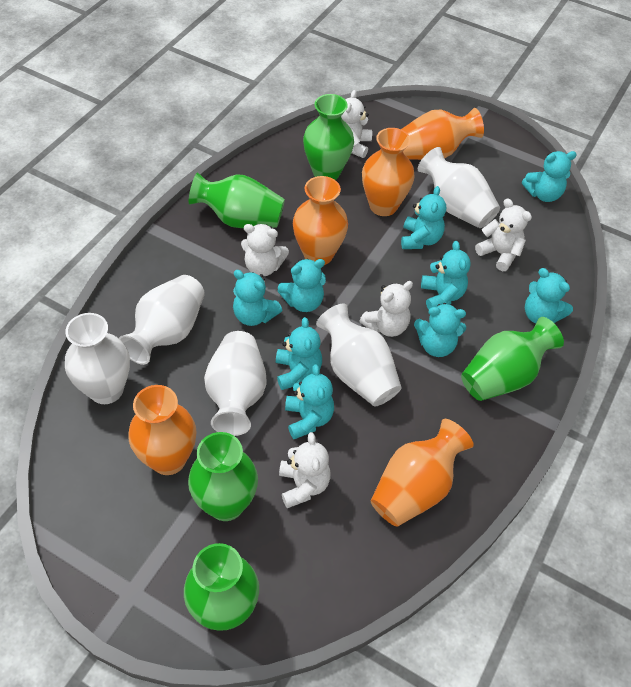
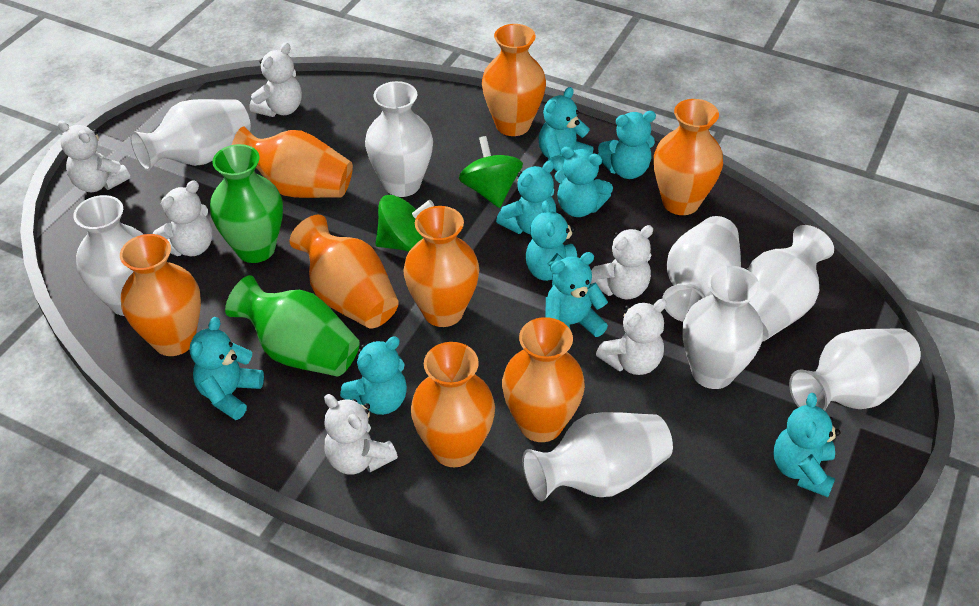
green spinning top: 0 -> 2
green vase: 5 -> 2
orange vase: 5 -> 8
white teddy bear: 5 -> 6
white vase: 5 -> 8

